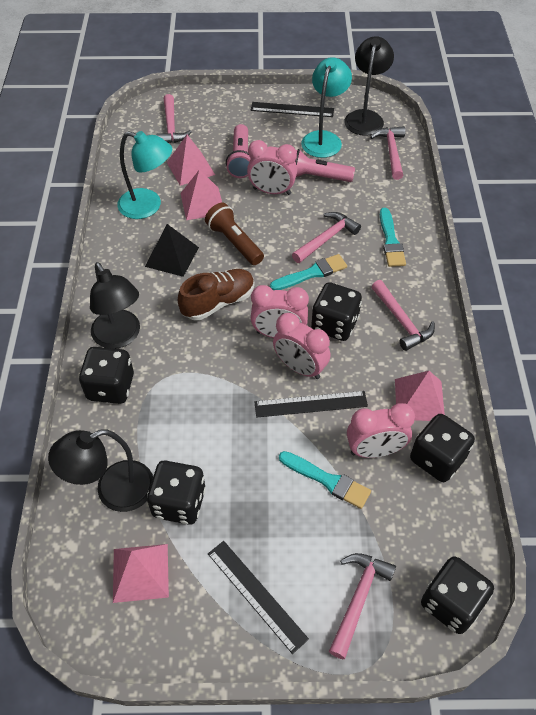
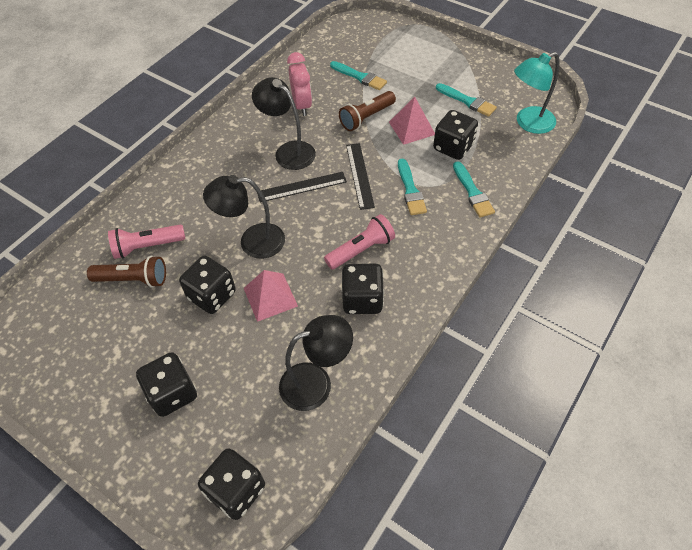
black pyramid: 1 -> 0
black ruler: 3 -> 2
brown flashlight: 1 -> 2
brown shoe: 1 -> 0
pink clock: 4 -> 1
pink hammer: 5 -> 0
pink pyramid: 4 -> 2
turquoise brush: 3 -> 4
turquoise lamp: 2 -> 1

